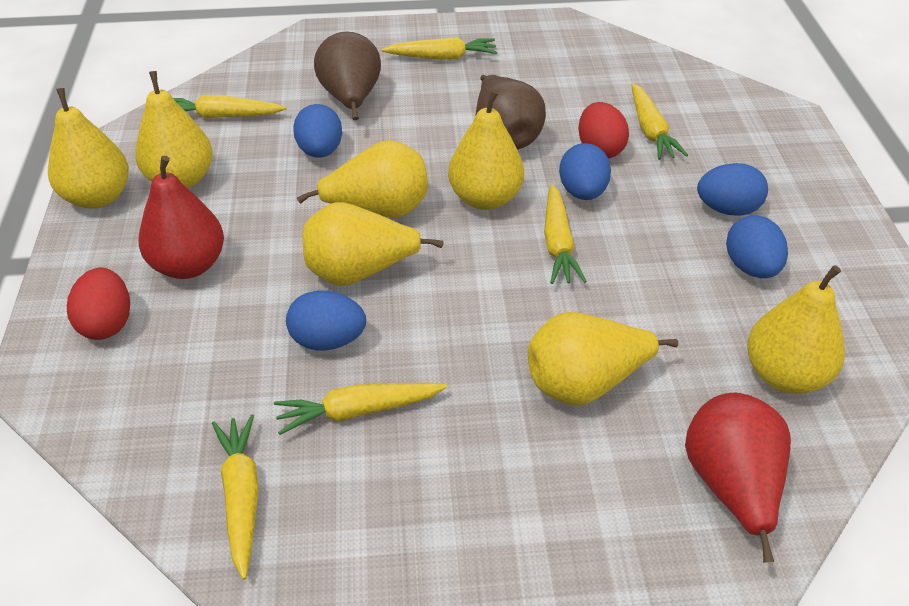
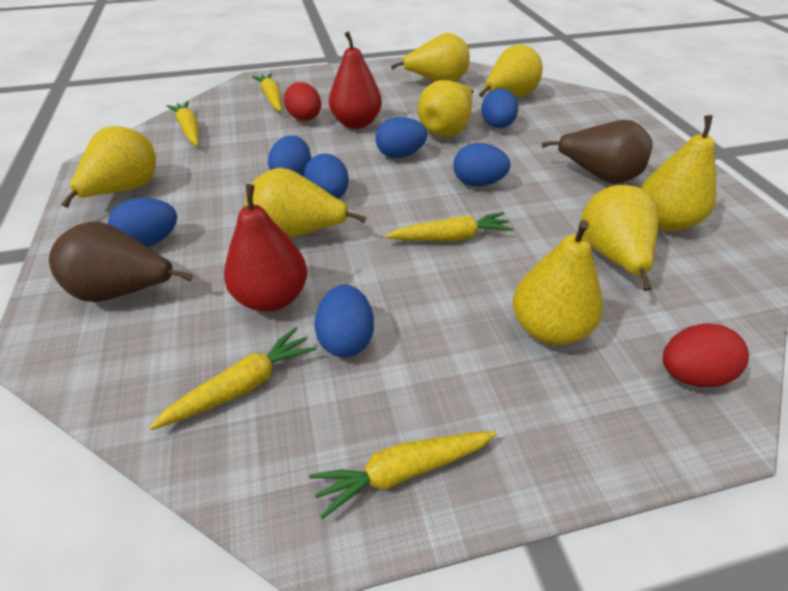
blue egg: 5 -> 7
yellow carrot: 6 -> 5
yellow pear: 7 -> 8

